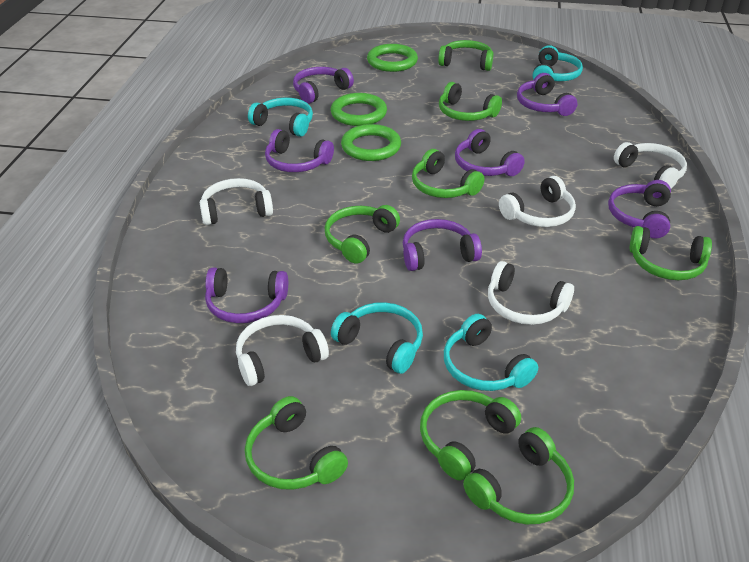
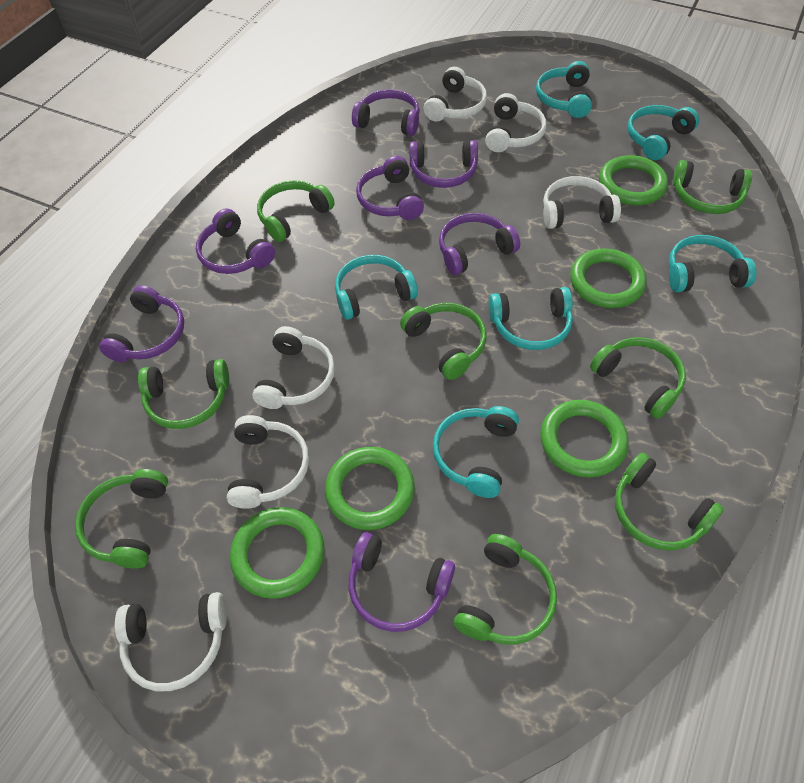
green ring: 3 -> 5
turquoise headphones: 4 -> 6
white headphones: 5 -> 6

